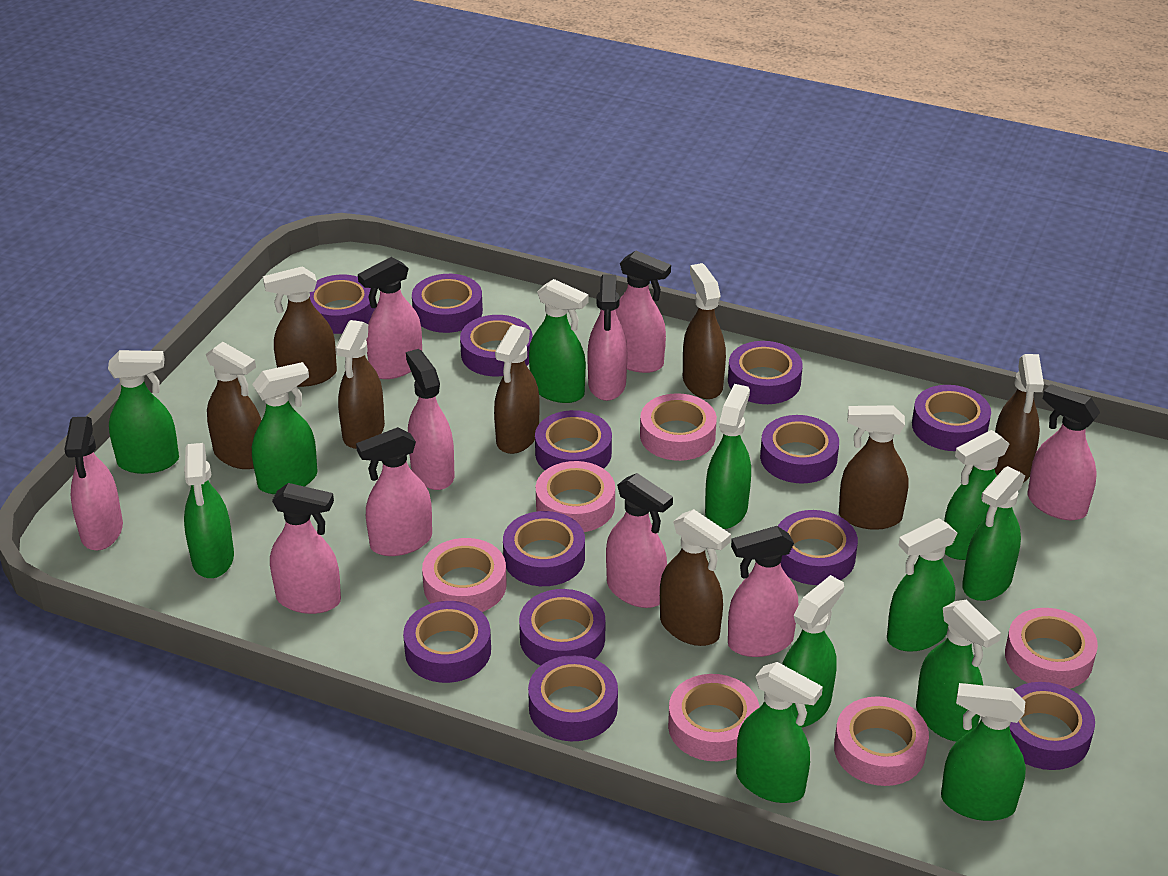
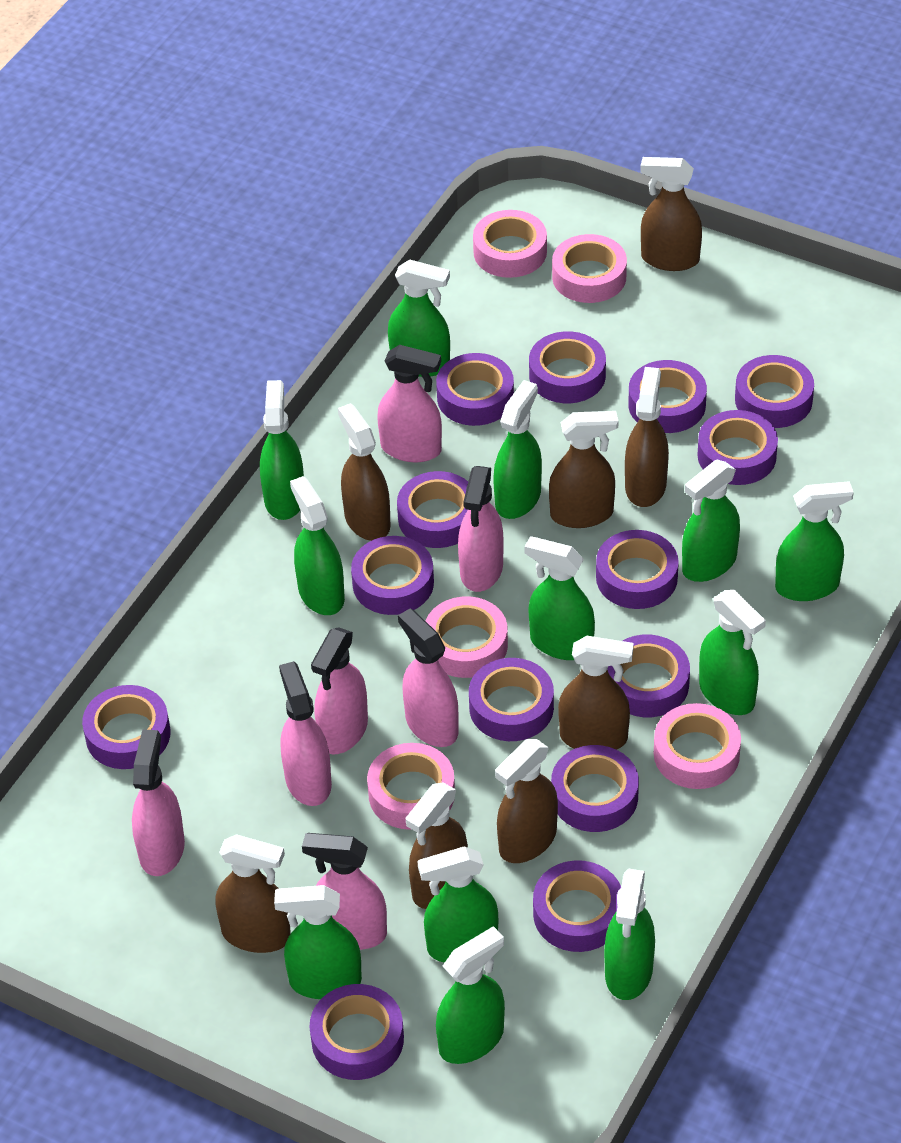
pink spray bottle: 10 -> 7
pink tape: 6 -> 5
purple tape: 13 -> 14

